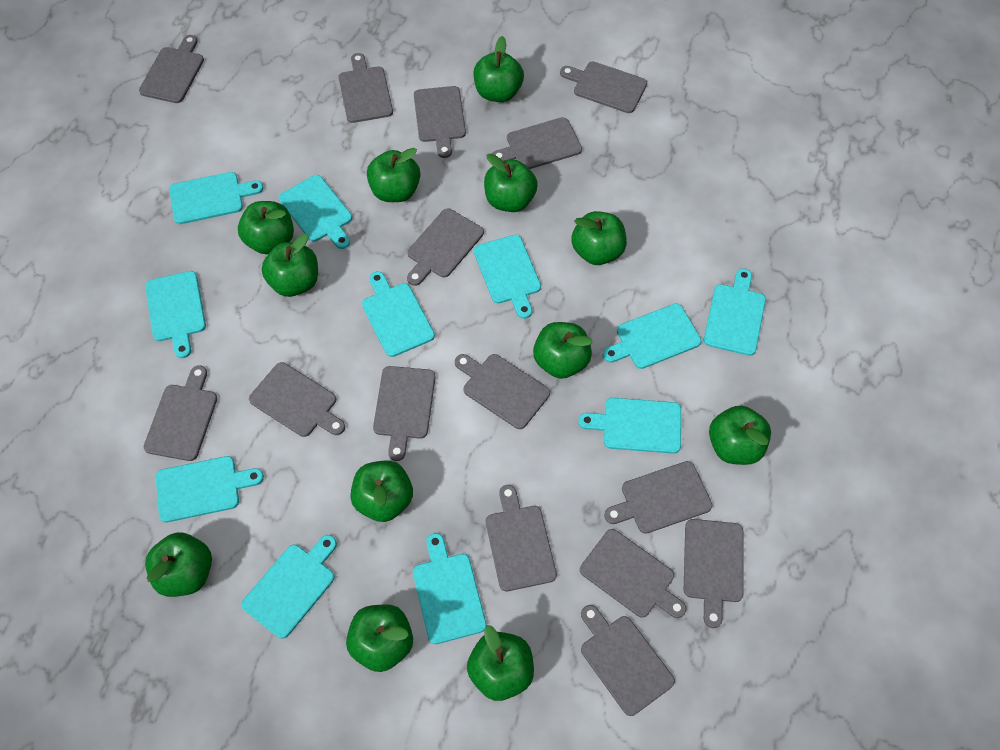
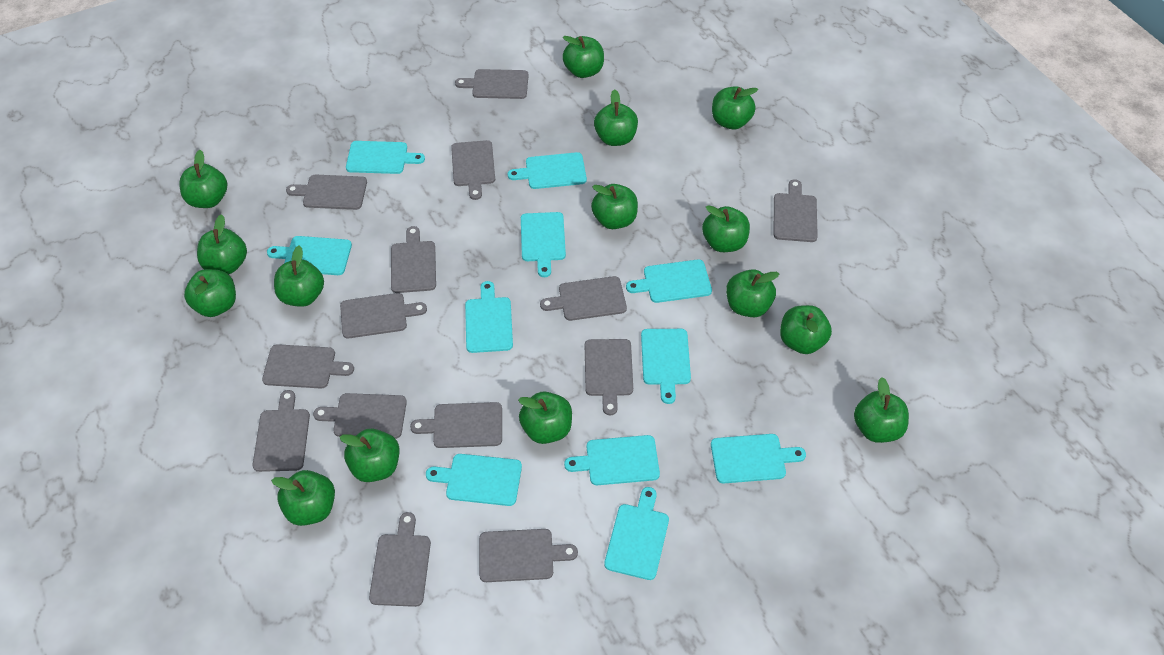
green apple: 12 -> 15
grey cutting board: 15 -> 14

